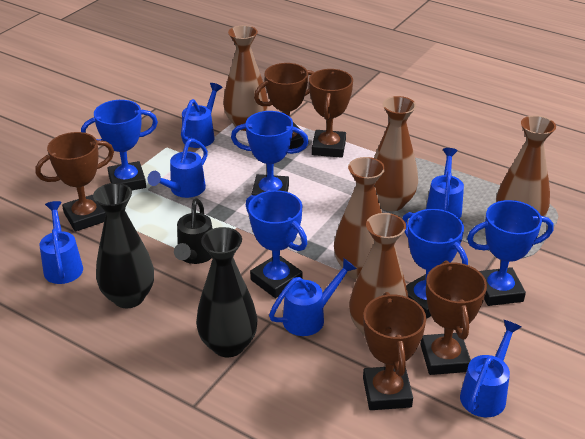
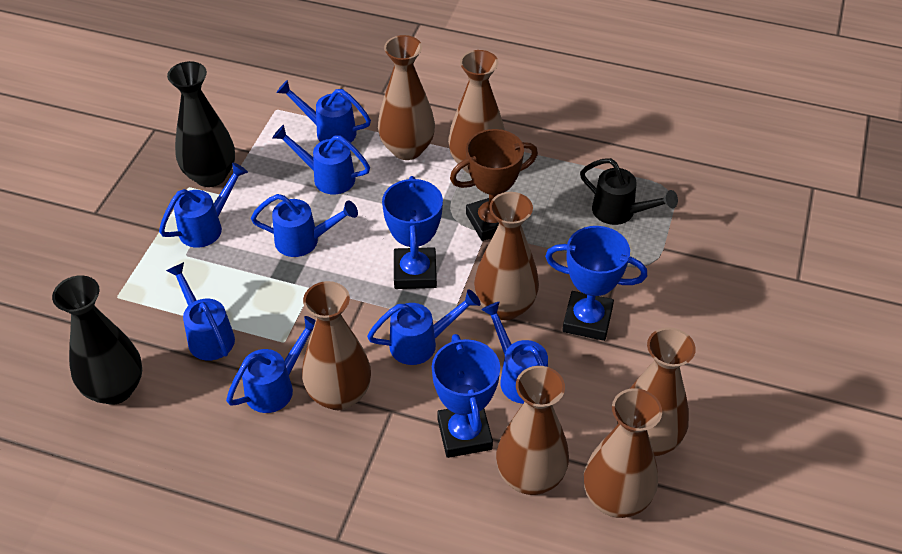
blue trophy: 5 -> 3
blue watering can: 6 -> 8
brown trophy: 5 -> 1
brown vase: 5 -> 7

